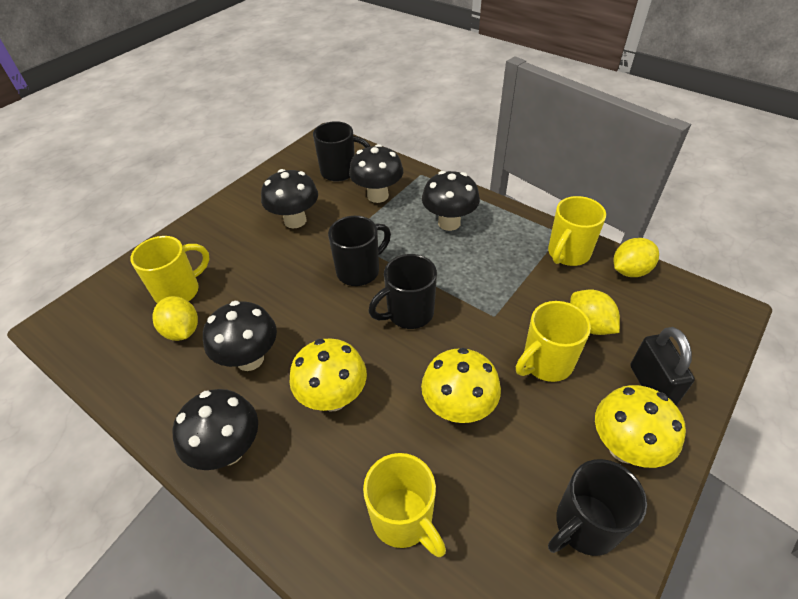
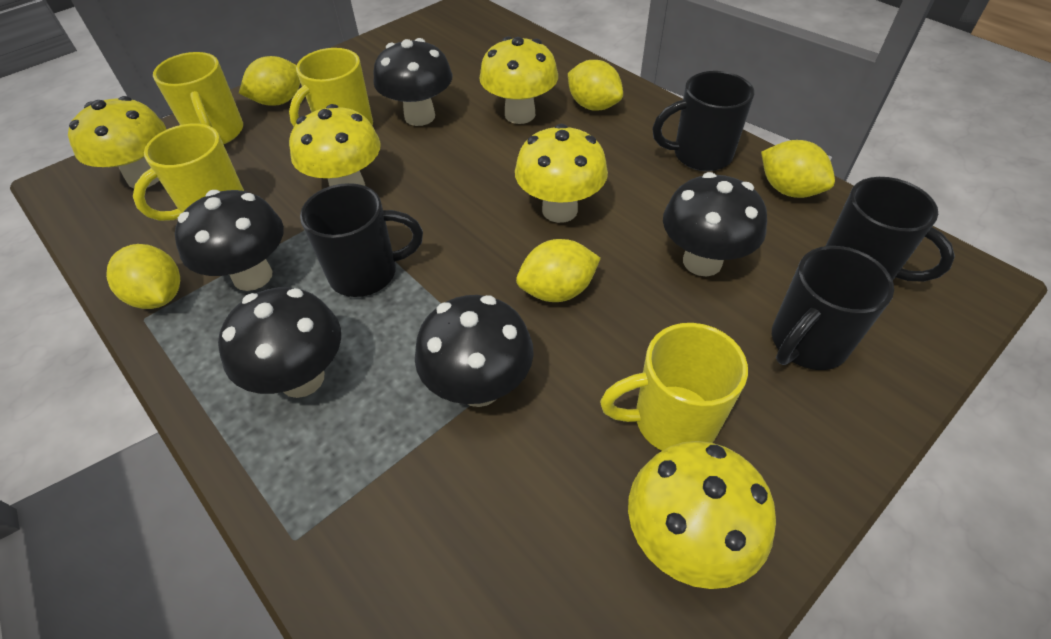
black padlock: 1 -> 0
yellow lemon: 3 -> 5
yellow mushroom: 3 -> 5

